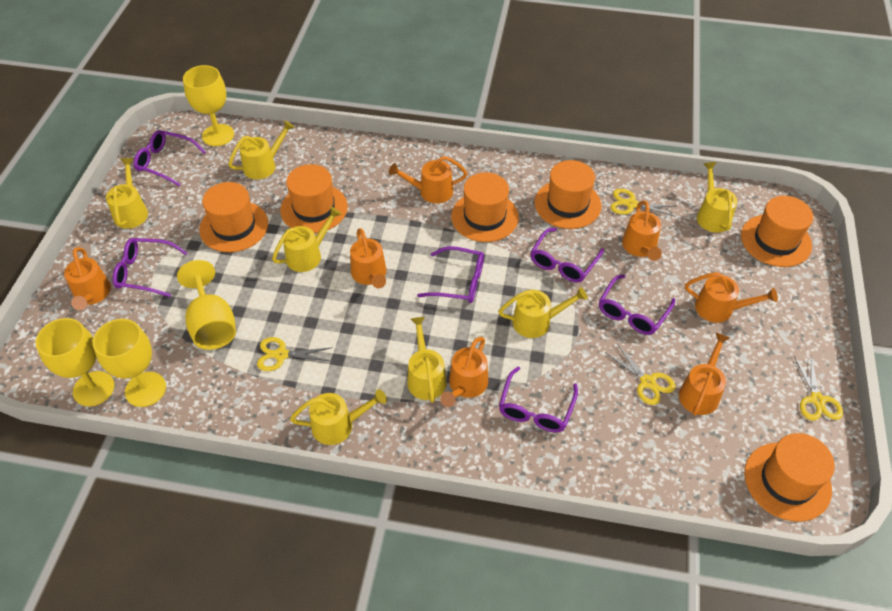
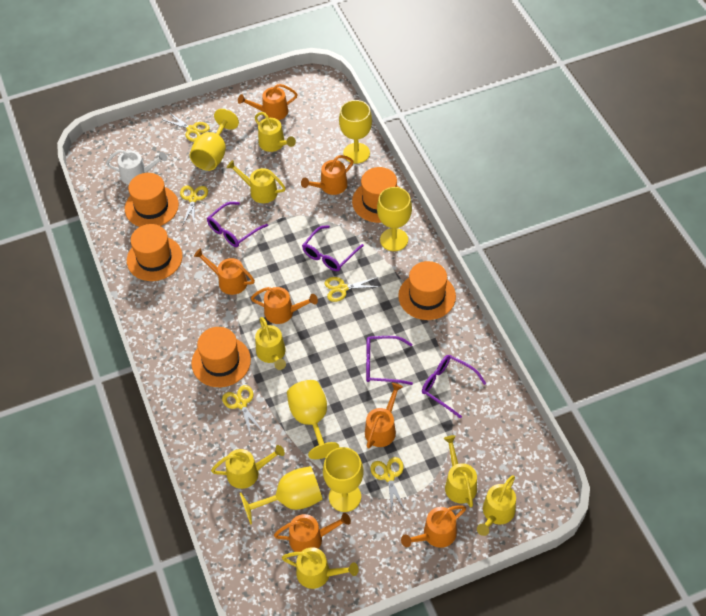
orange hat: 6 -> 5
purple glasses: 6 -> 4
white watering can: 0 -> 1
yellow goblet: 4 -> 6
yellow scissors: 4 -> 5

